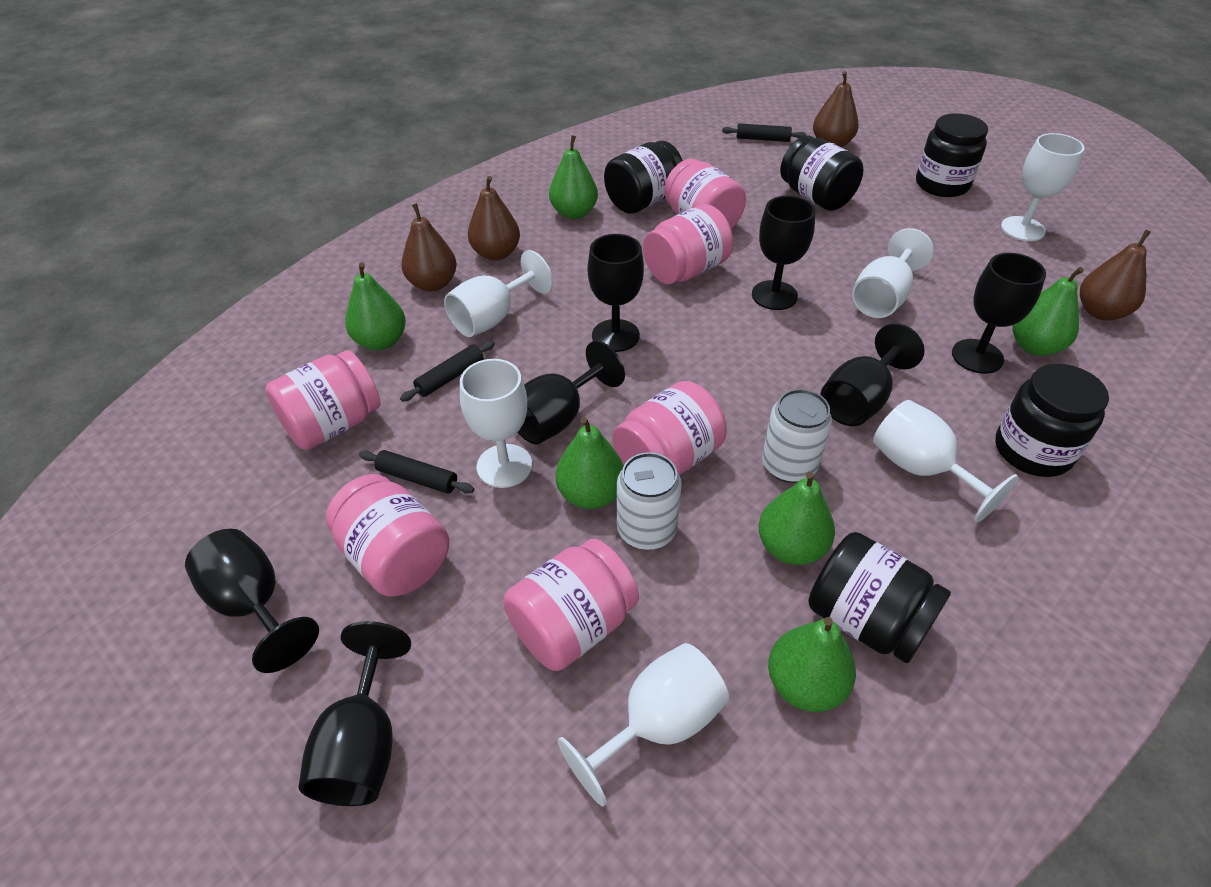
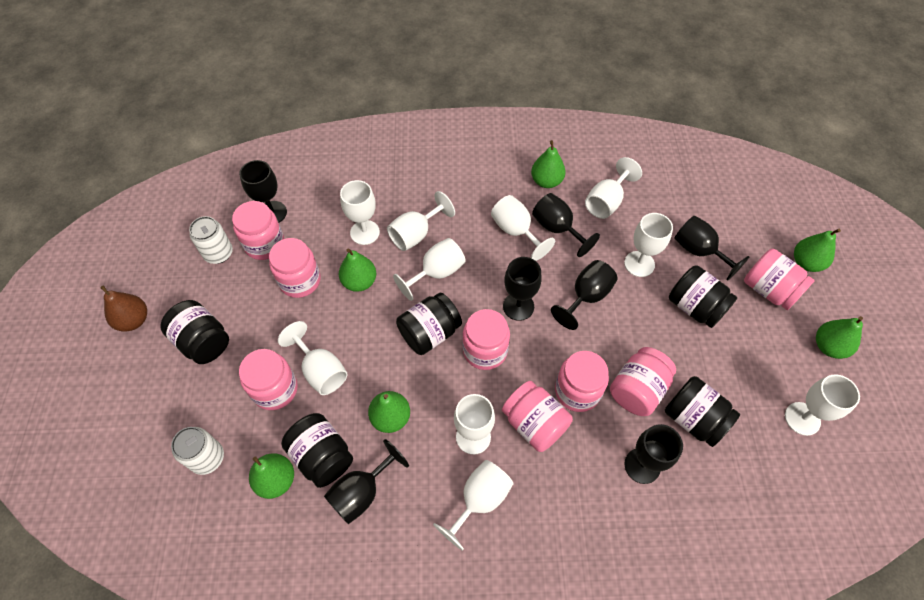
black rolling pin: 3 -> 0
brown pear: 4 -> 1
pink jar: 6 -> 8
white goblet: 6 -> 10

